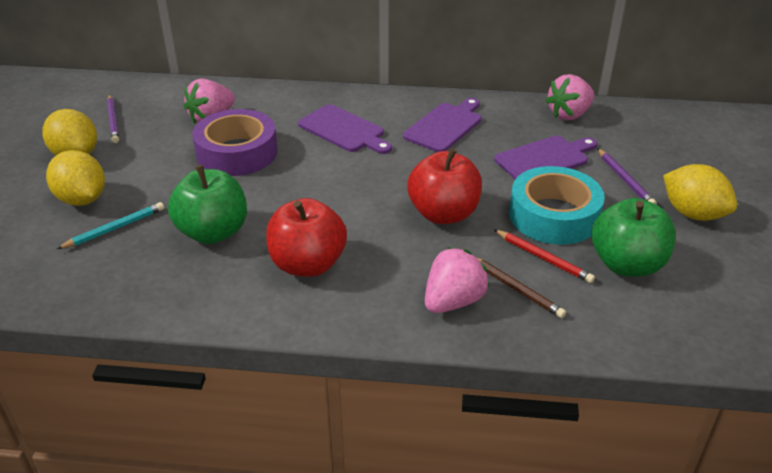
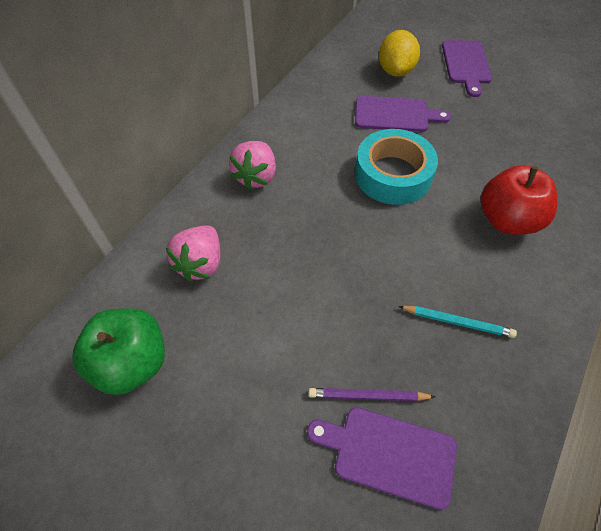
brown pencil: 1 -> 0
green apple: 2 -> 1
pink strawberry: 3 -> 2
purple pencil: 2 -> 1
purple tape: 1 -> 0
red apple: 2 -> 1
red pencil: 1 -> 0
yellow lemon: 3 -> 1

